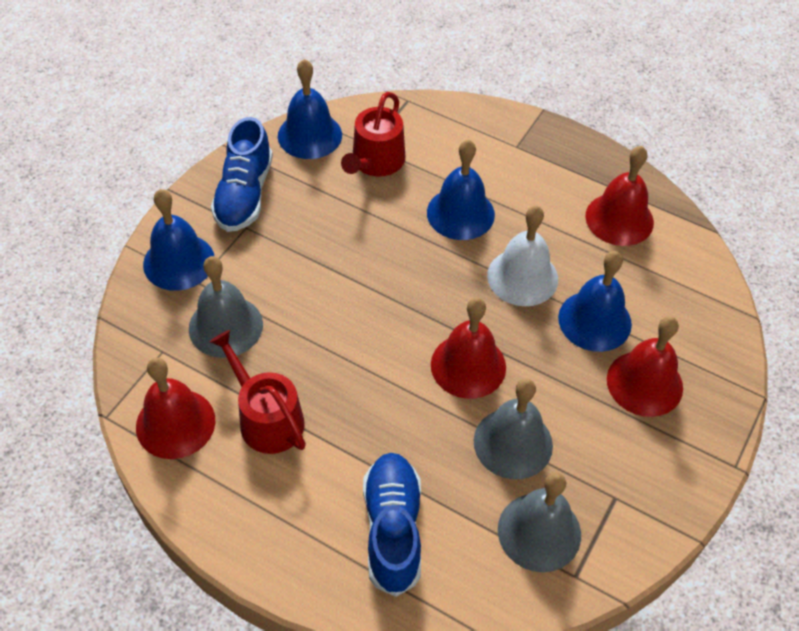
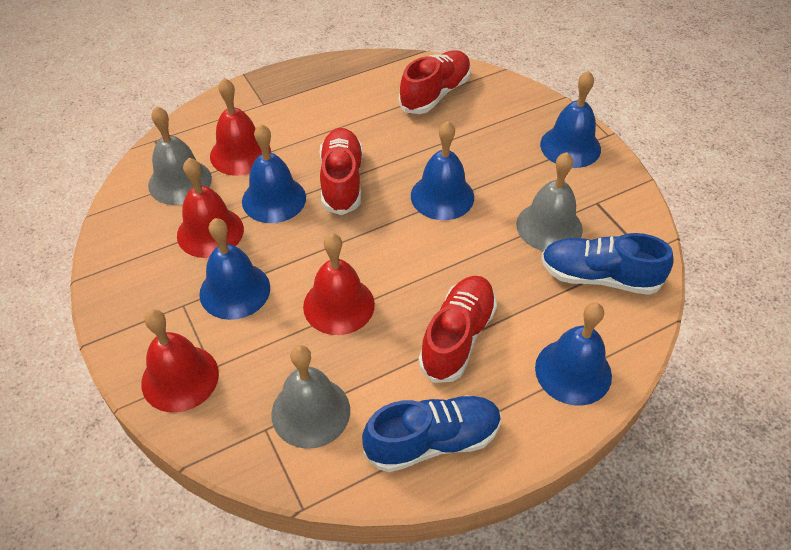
blue bell: 4 -> 5
red shoe: 0 -> 3
red watering can: 2 -> 0
white bell: 1 -> 0

